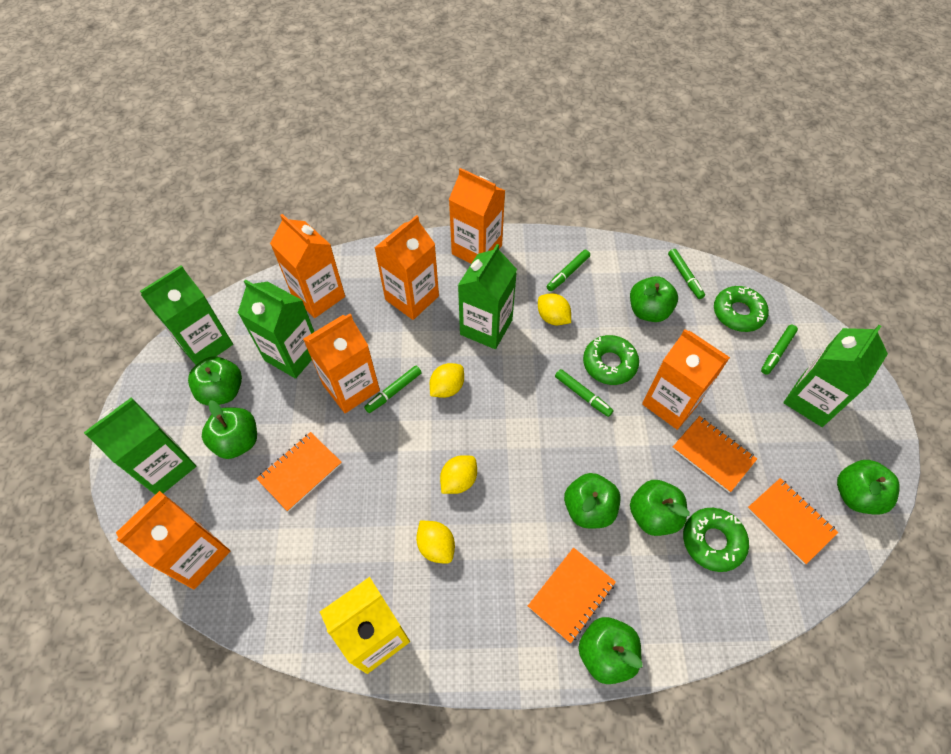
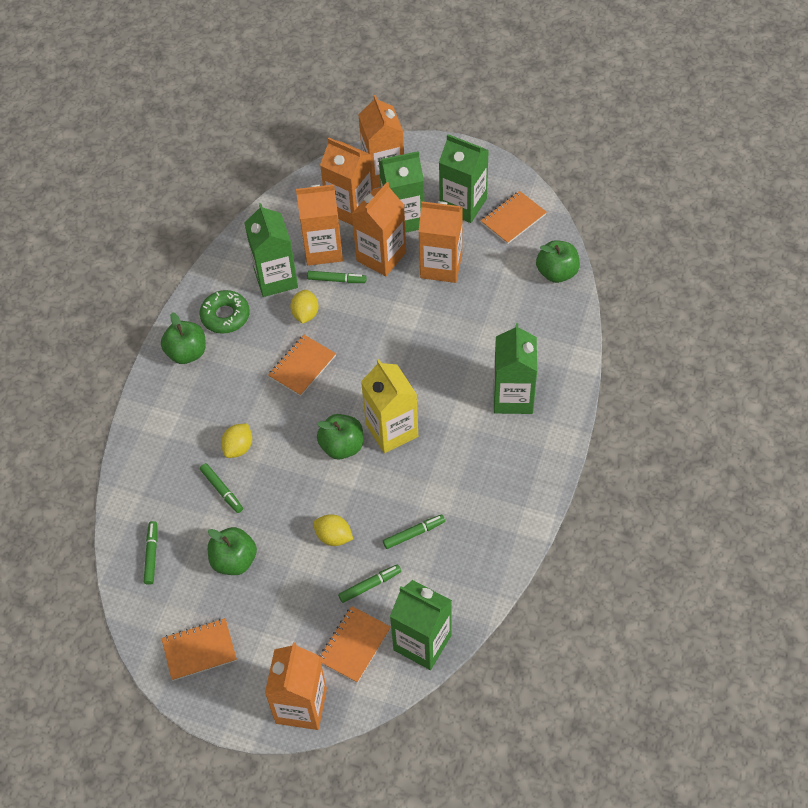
green apple: 7 -> 4
green donut: 3 -> 1
yellow lemon: 4 -> 3

